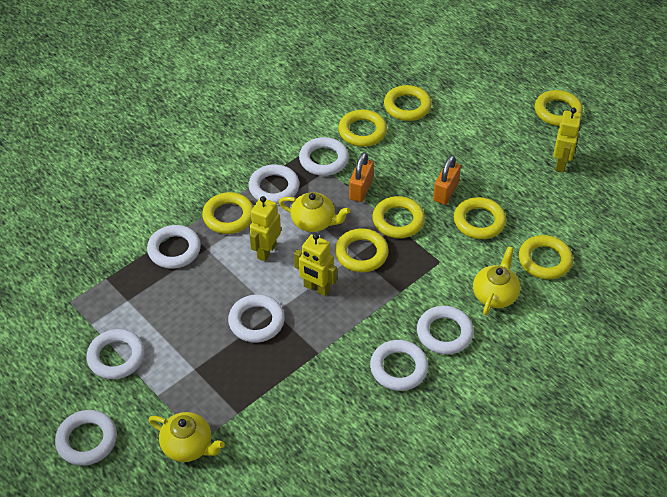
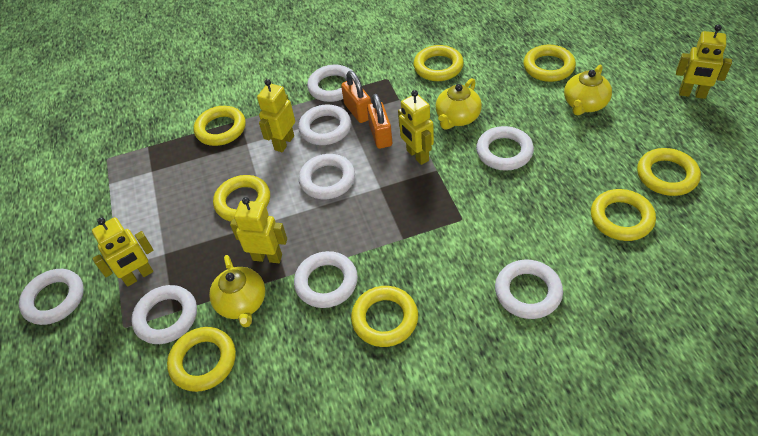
yellow robot: 3 -> 5

